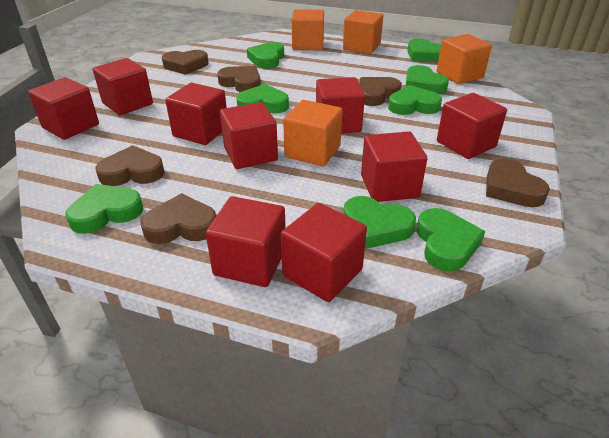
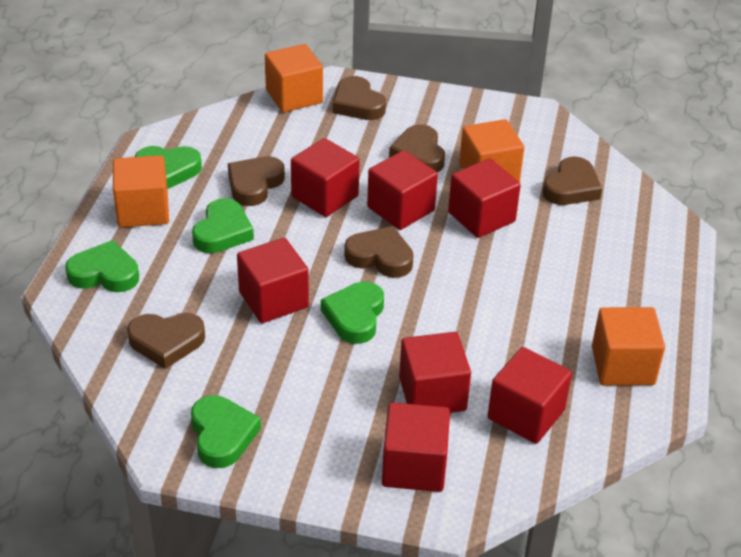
green heart: 8 -> 5
red cube: 9 -> 7

